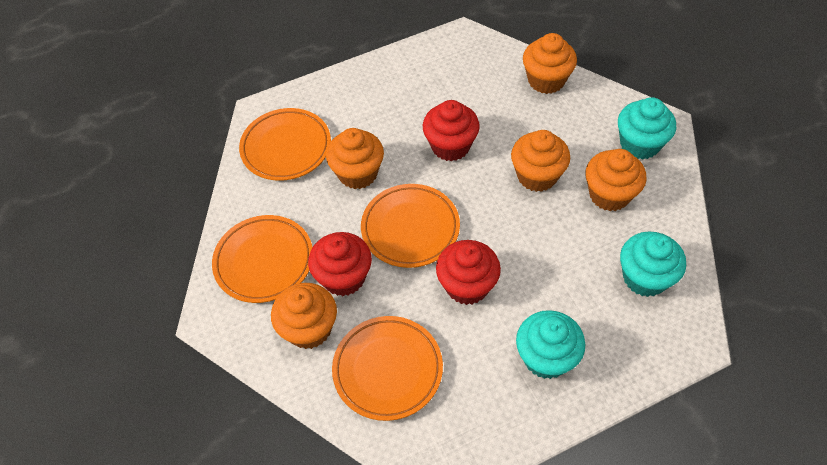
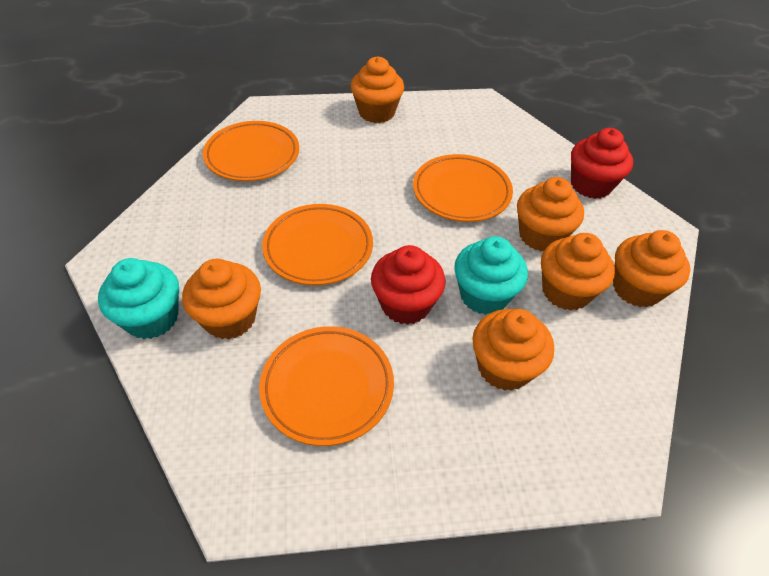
orange cupcake: 5 -> 6
red cupcake: 3 -> 2
turquoise cupcake: 3 -> 2

